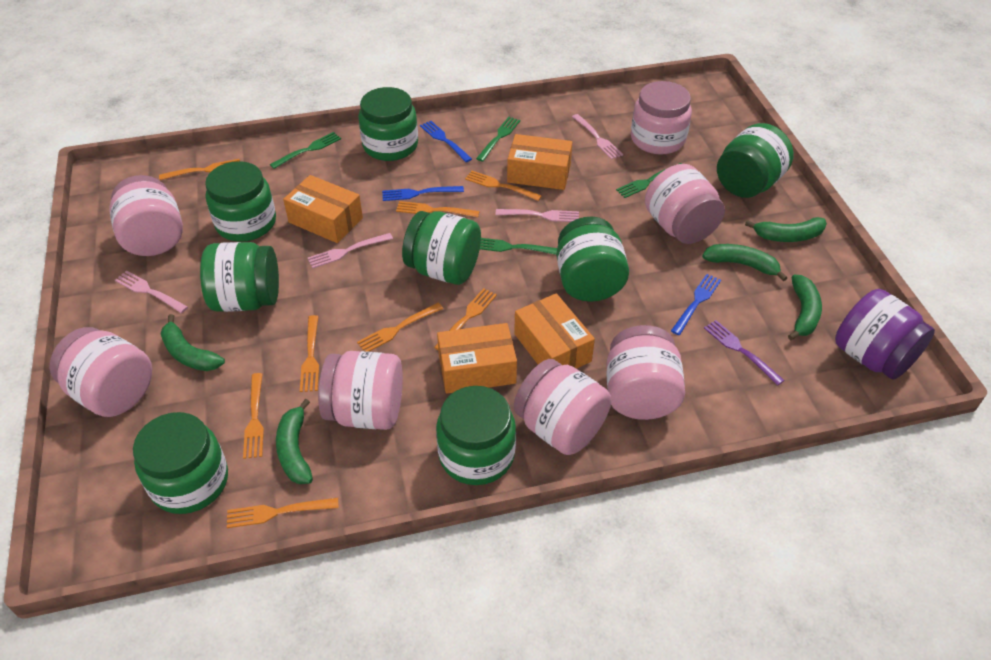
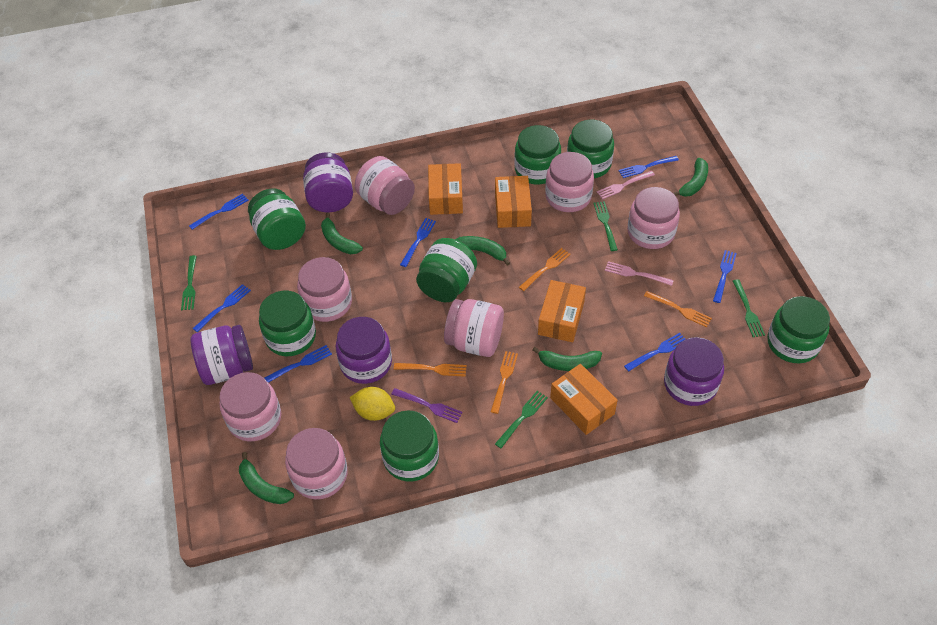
blue fork: 3 -> 7
green jar: 8 -> 7
orange fork: 8 -> 4
pink fork: 4 -> 2
purple jar: 1 -> 4
yellow lemon: 0 -> 1

